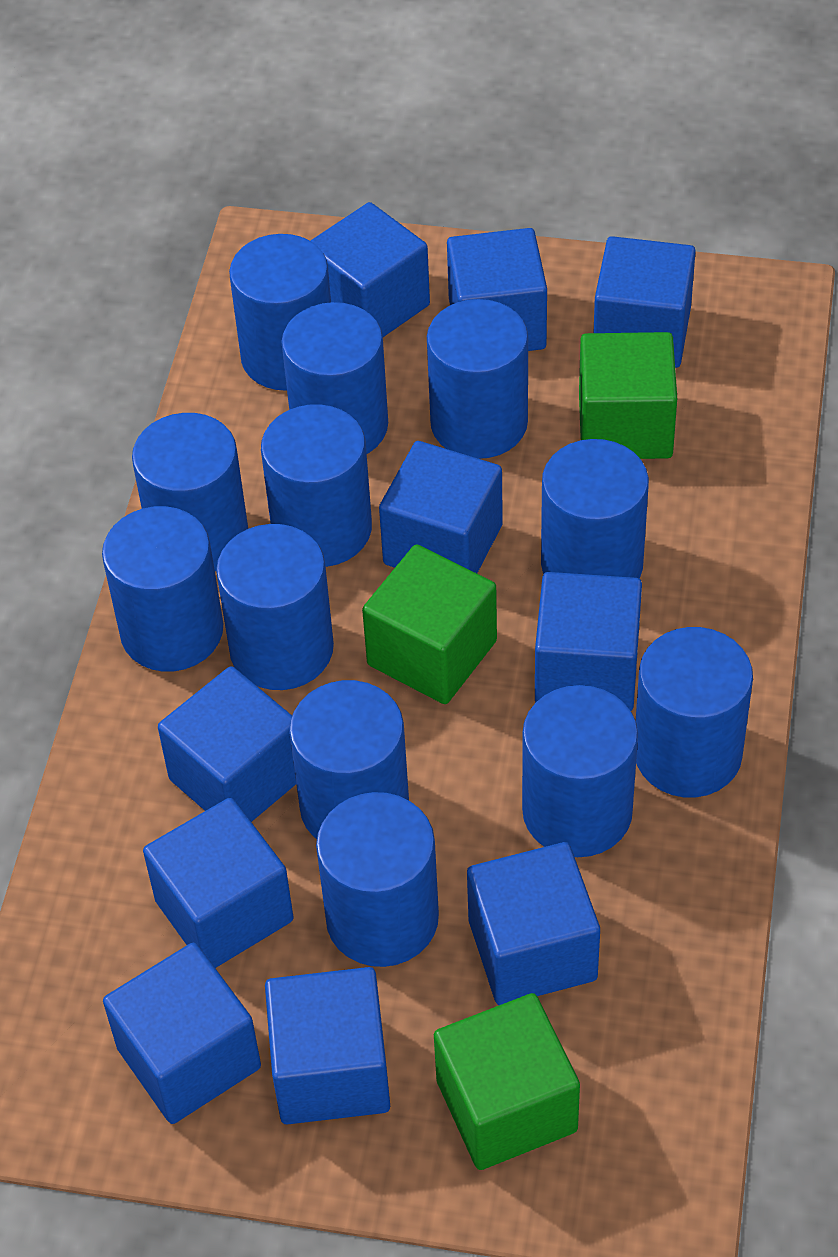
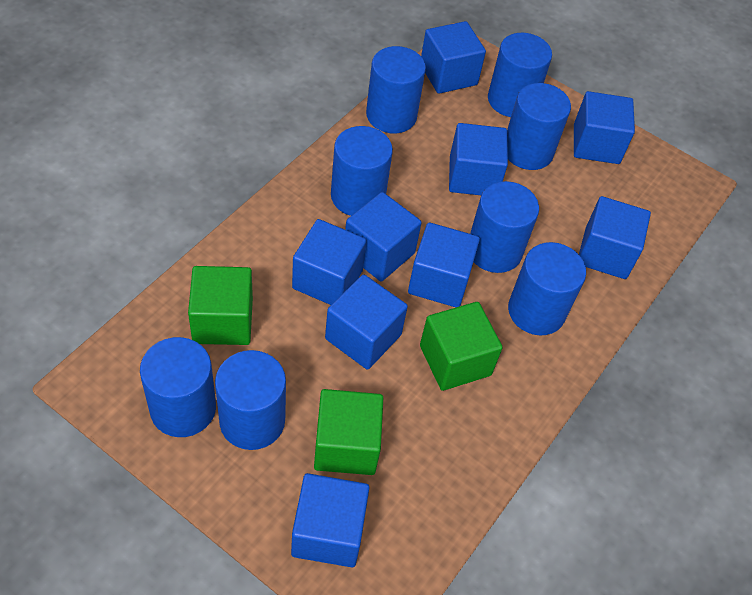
blue cube: 10 -> 9
blue cylinder: 12 -> 8

